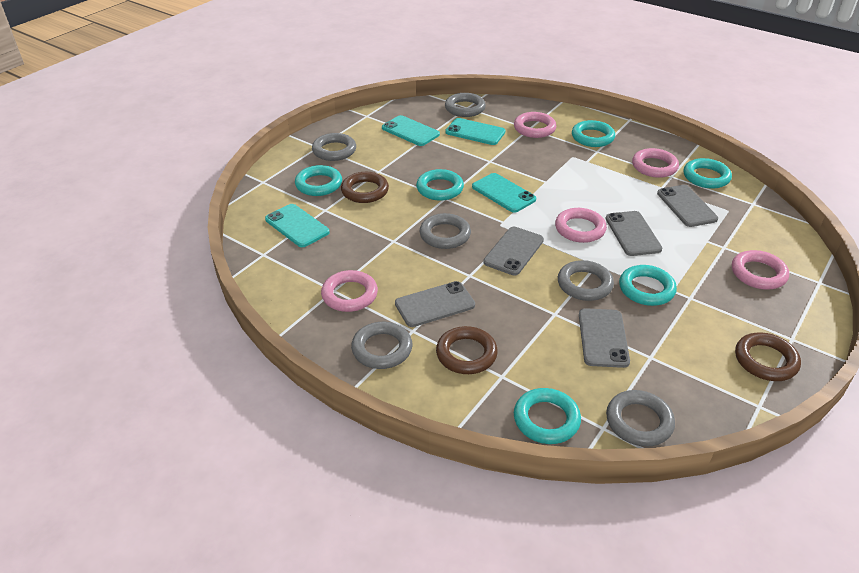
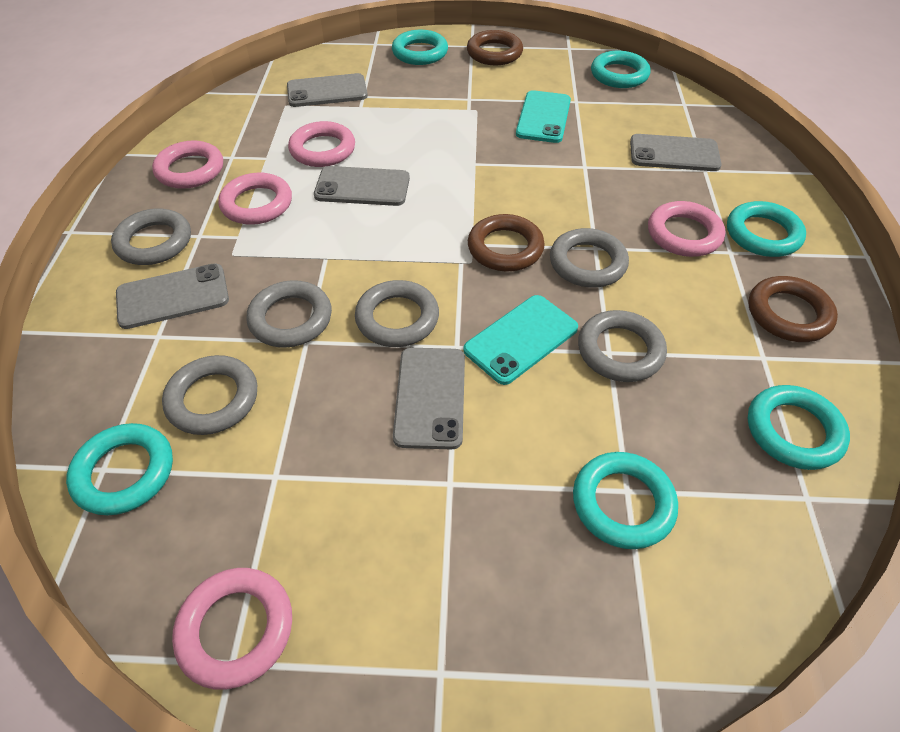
turquoise phone: 4 -> 2

